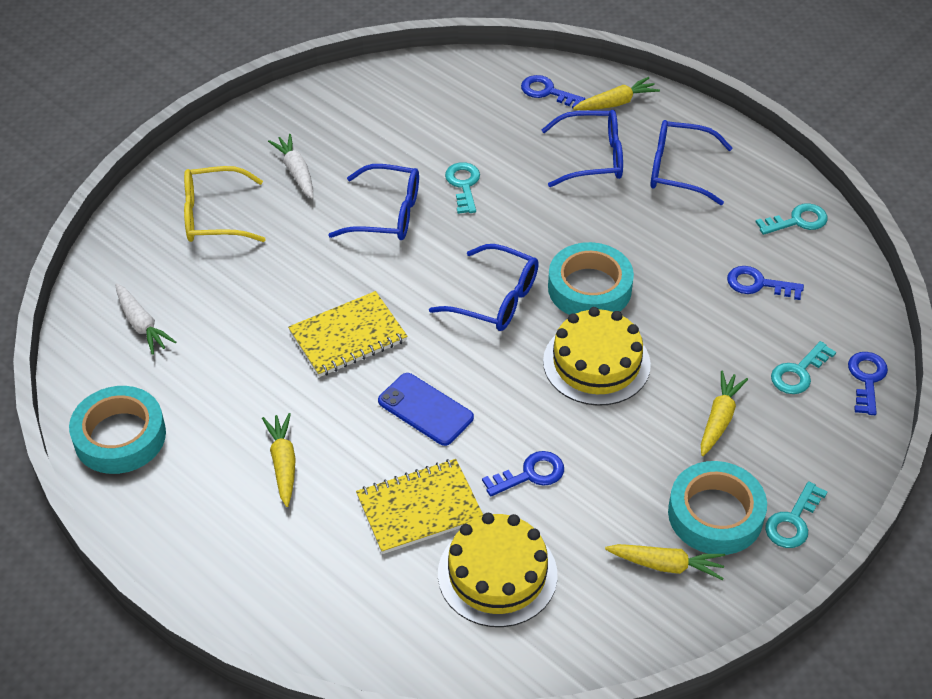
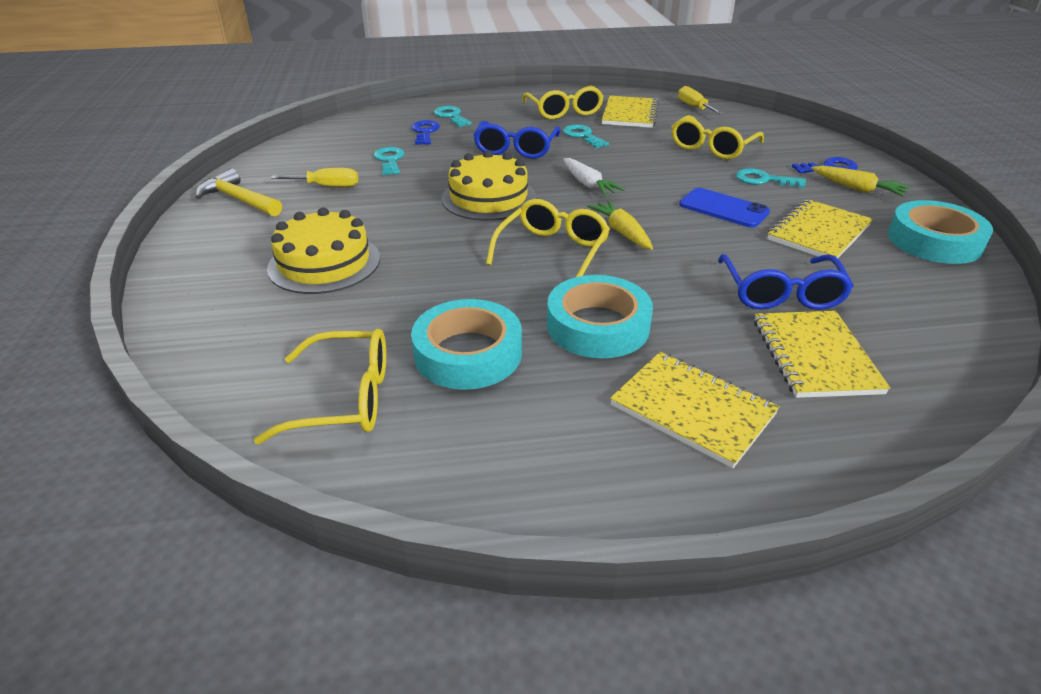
blue glasses: 4 -> 2
blue key: 4 -> 2
white carrot: 2 -> 1
yellow carrot: 4 -> 2
yellow glasses: 1 -> 4
yellow hammer: 0 -> 1
yellow notebook: 2 -> 4
yellow screwdriver: 0 -> 2

